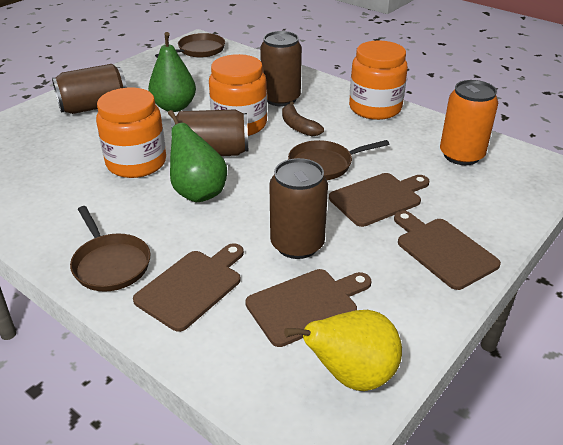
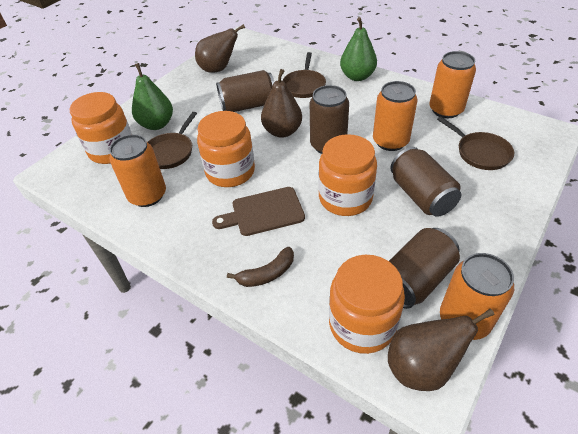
brown cutting board: 4 -> 1
brown pear: 0 -> 3
orange can: 1 -> 4
orange jar: 3 -> 4
yellow pear: 1 -> 0

